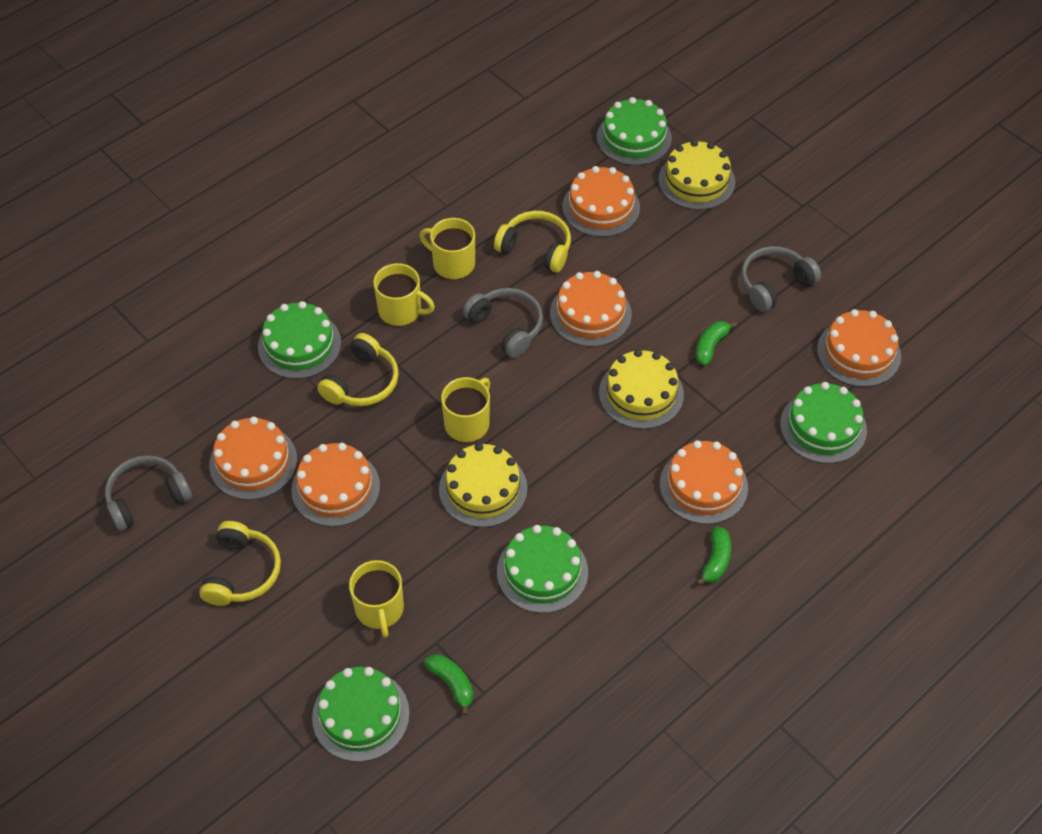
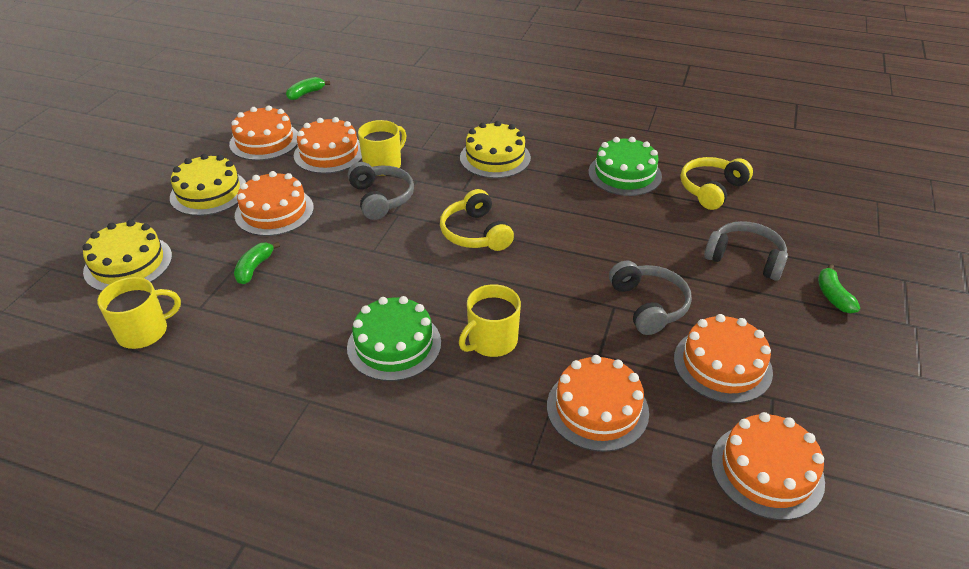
green cake: 5 -> 2
yellow headphones: 3 -> 2
yellow mug: 4 -> 3

